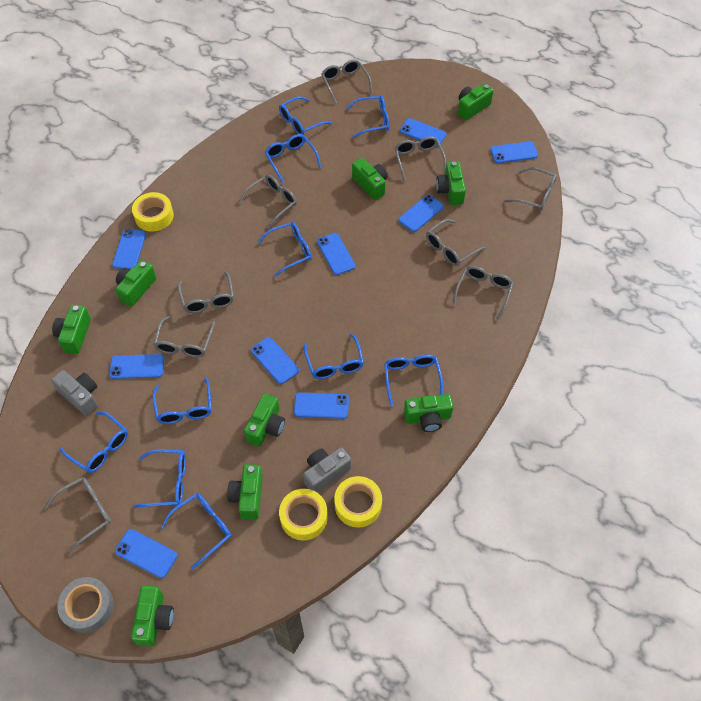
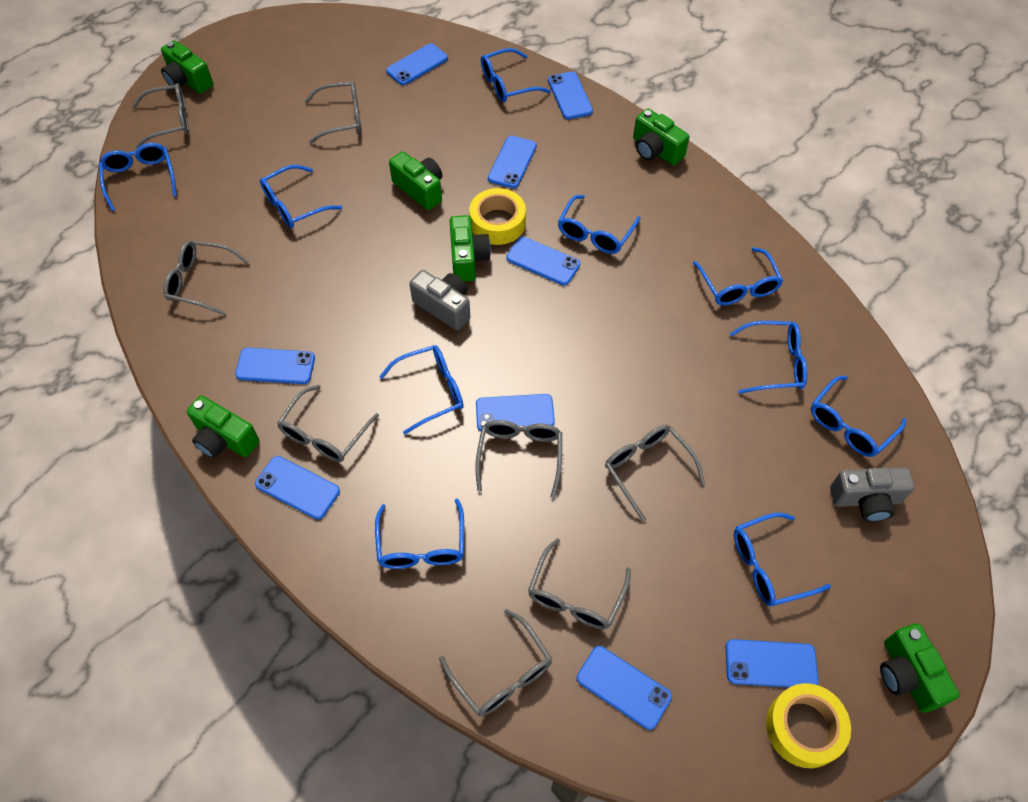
green camera: 9 -> 6
grey glasses: 9 -> 8
grey tape: 1 -> 0
yellow tape: 3 -> 2

